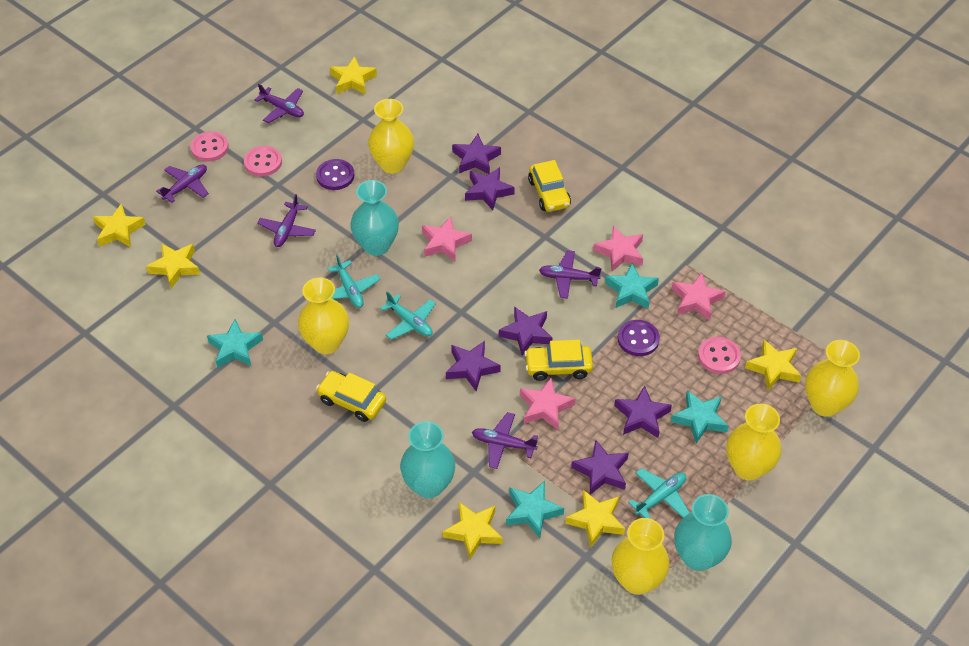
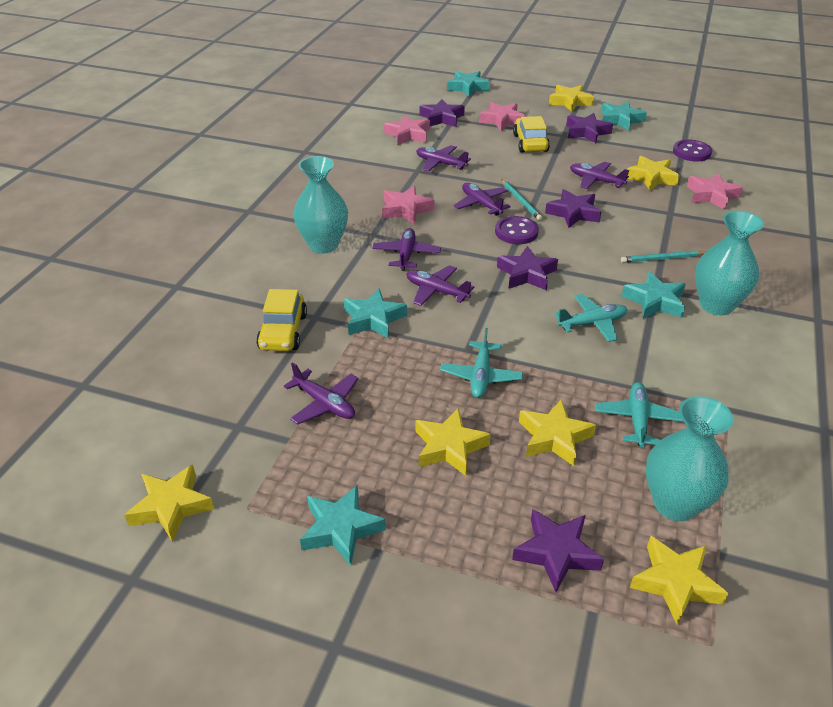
pink button: 3 -> 0
purple plane: 5 -> 6
purple star: 6 -> 5
turquoise pencil: 0 -> 2
turquoise star: 4 -> 5
yellow car: 3 -> 2
yellow vase: 5 -> 0

